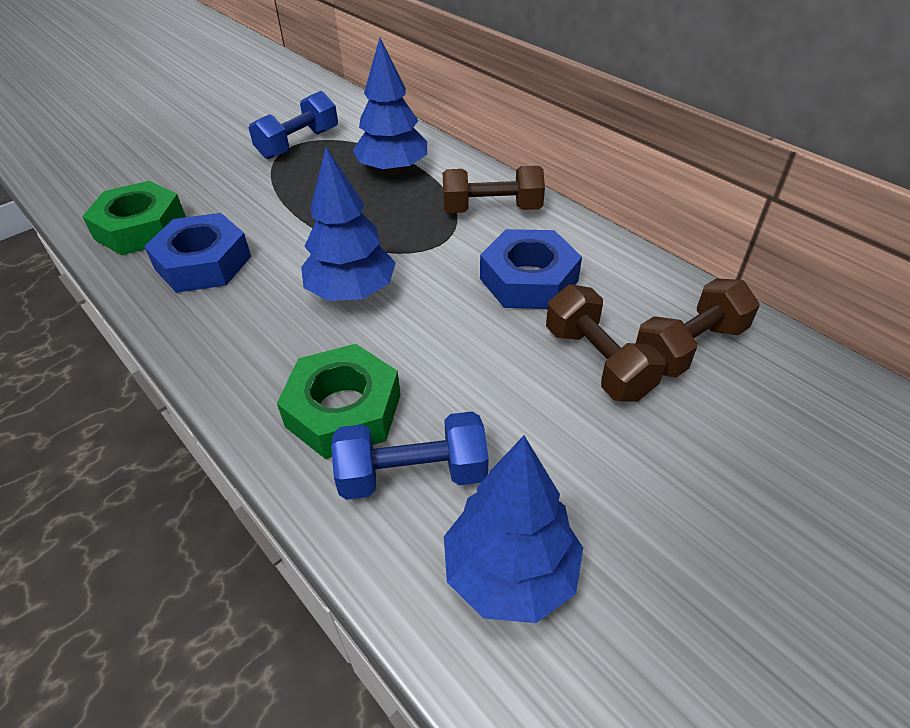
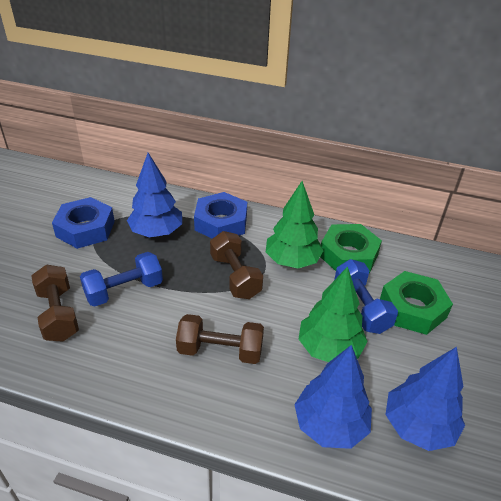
green tree: 0 -> 2

